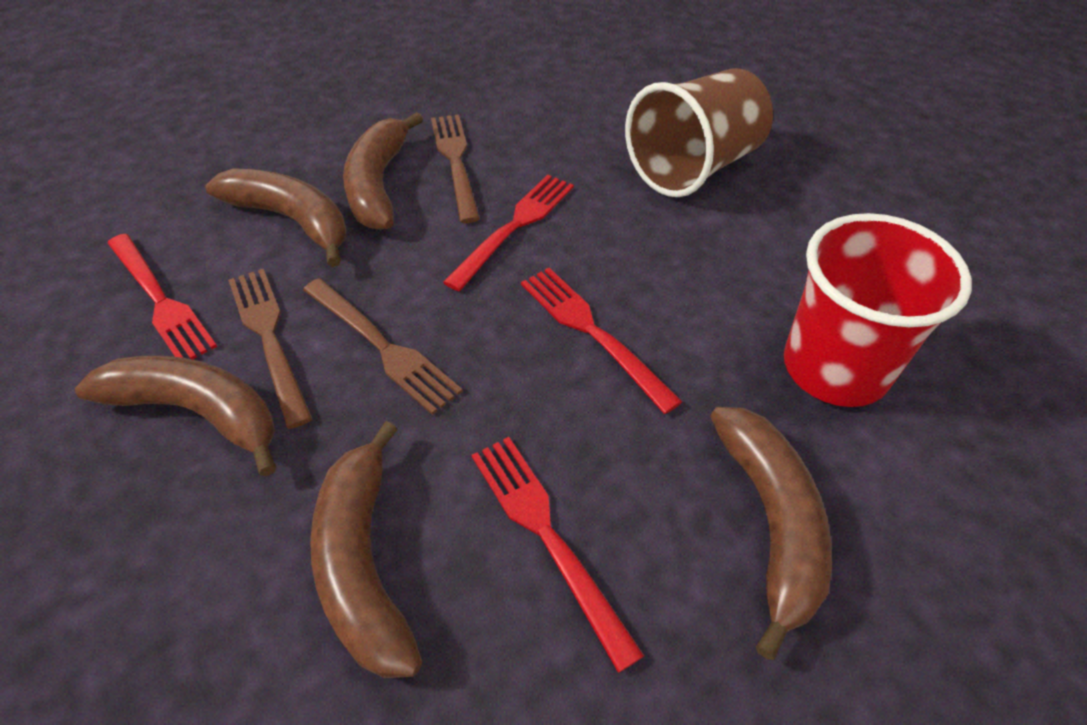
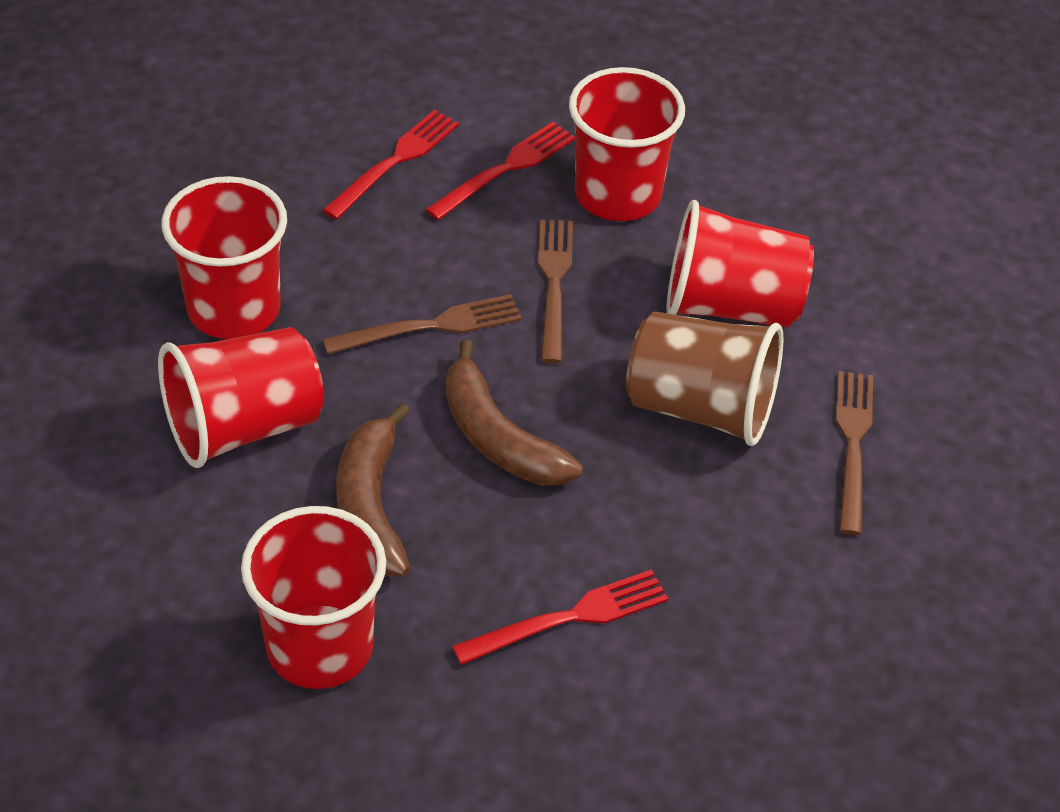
brown banana: 5 -> 2
red cup: 1 -> 5
red fork: 4 -> 3

